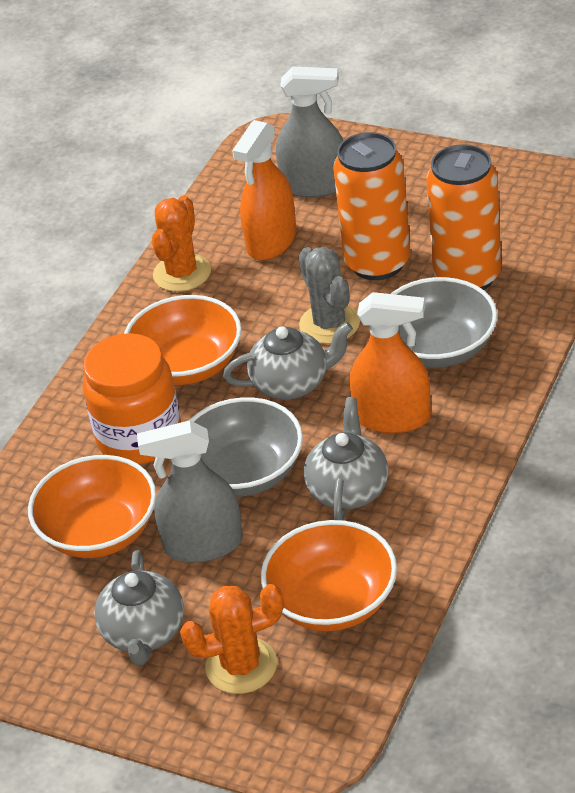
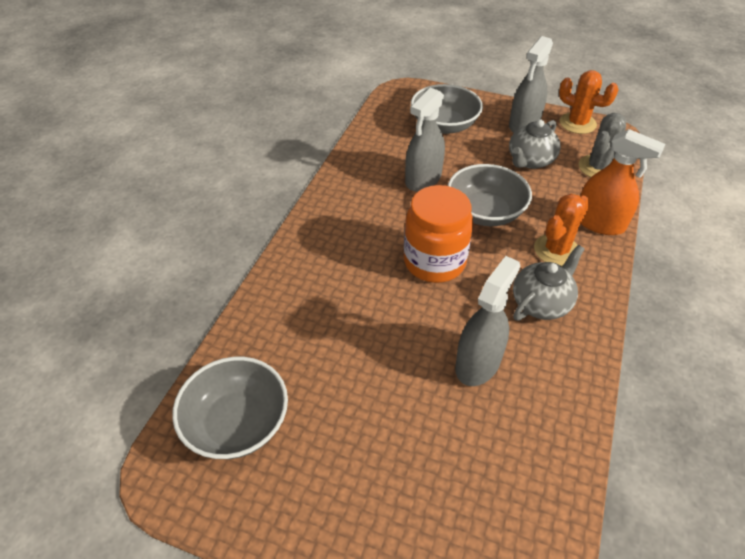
grey bowl: 2 -> 3
grey spray bottle: 2 -> 3
grey teapot: 3 -> 2
orange bowl: 3 -> 0
orange can: 2 -> 0
orange spray bottle: 2 -> 1

